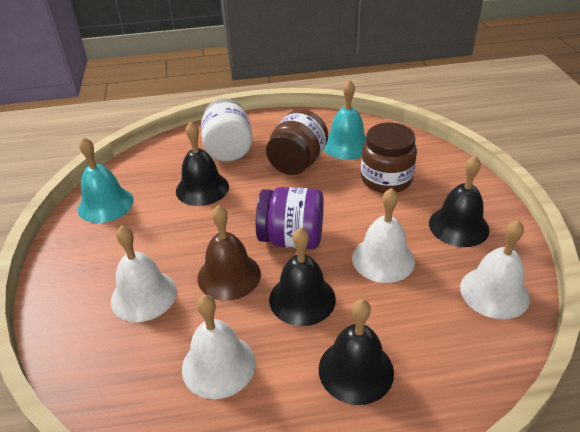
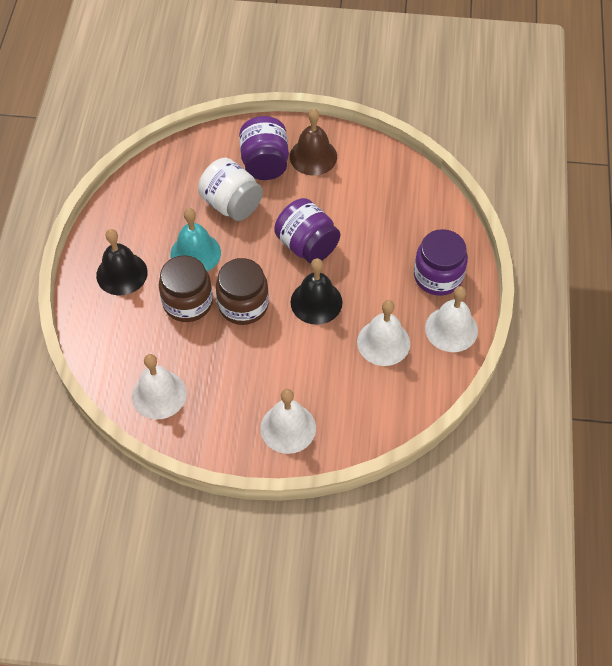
black bell: 4 -> 2
purple jar: 1 -> 3
turquoise bell: 2 -> 1

